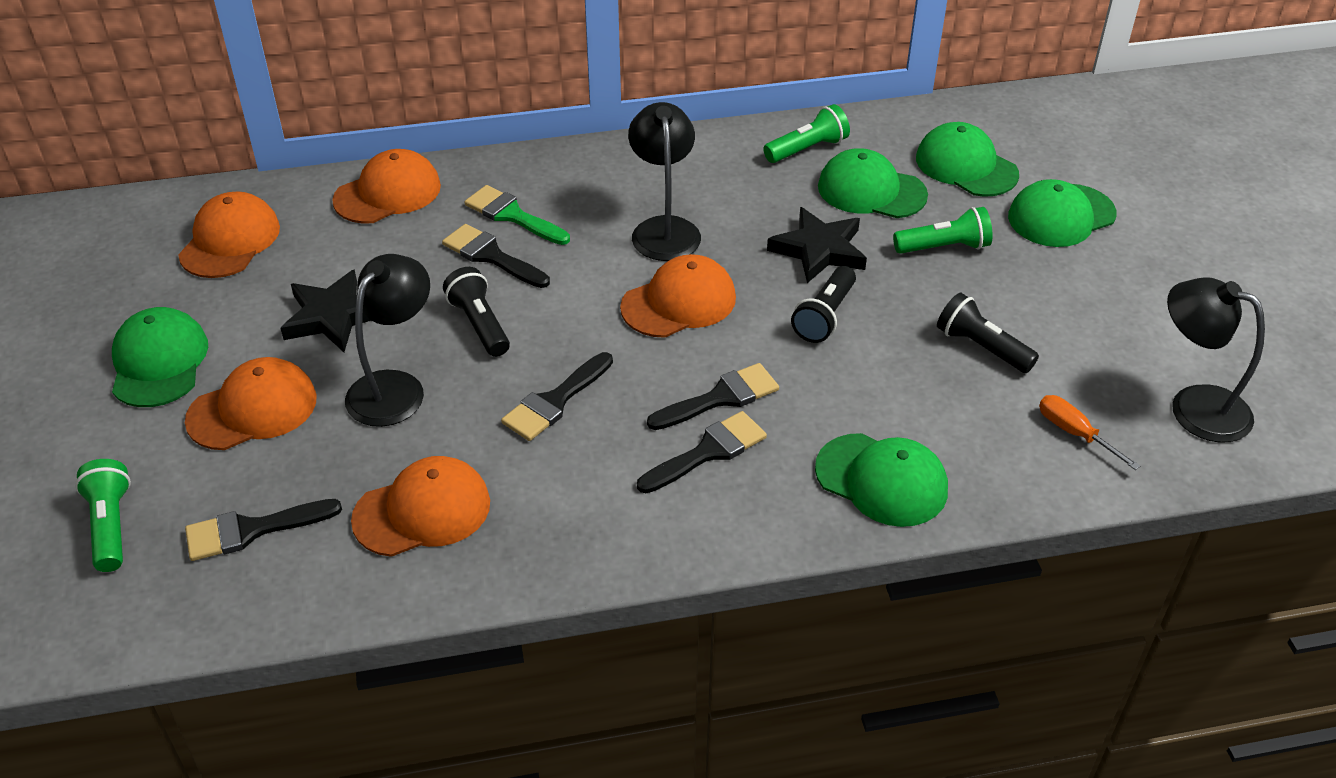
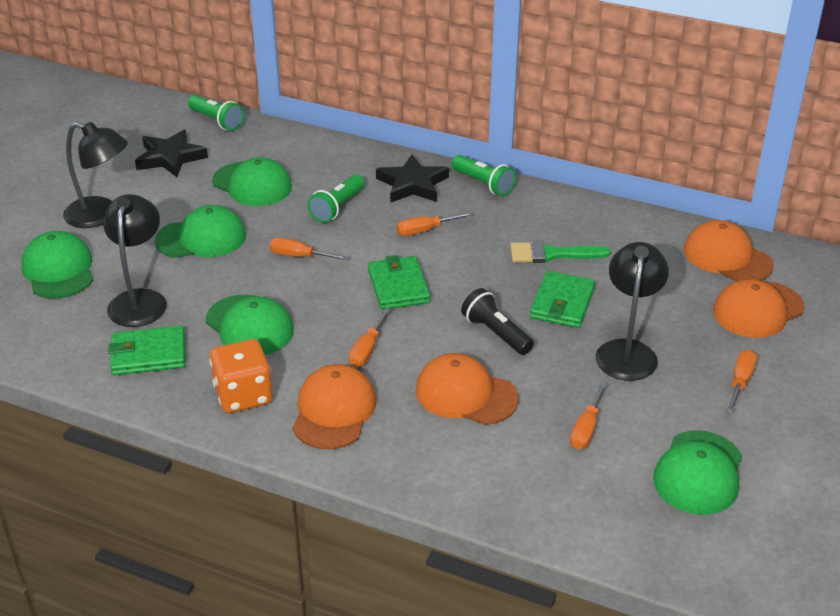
black brush: 5 -> 0
black flashlight: 3 -> 1
green wallet: 0 -> 3
orange cap: 5 -> 4
orange dice: 0 -> 1
orange screwdriver: 1 -> 5

